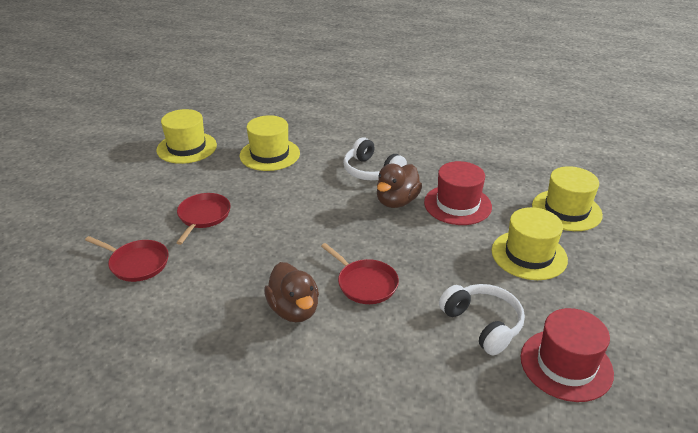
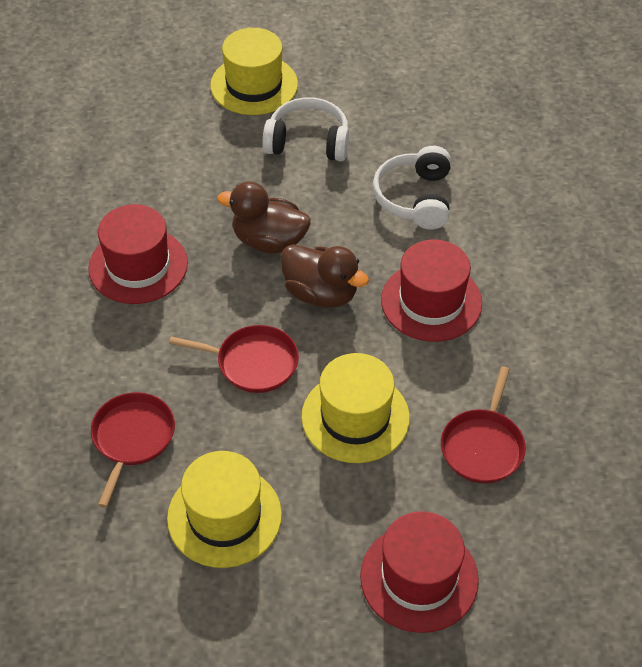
red hat: 2 -> 3
yellow hat: 4 -> 3

